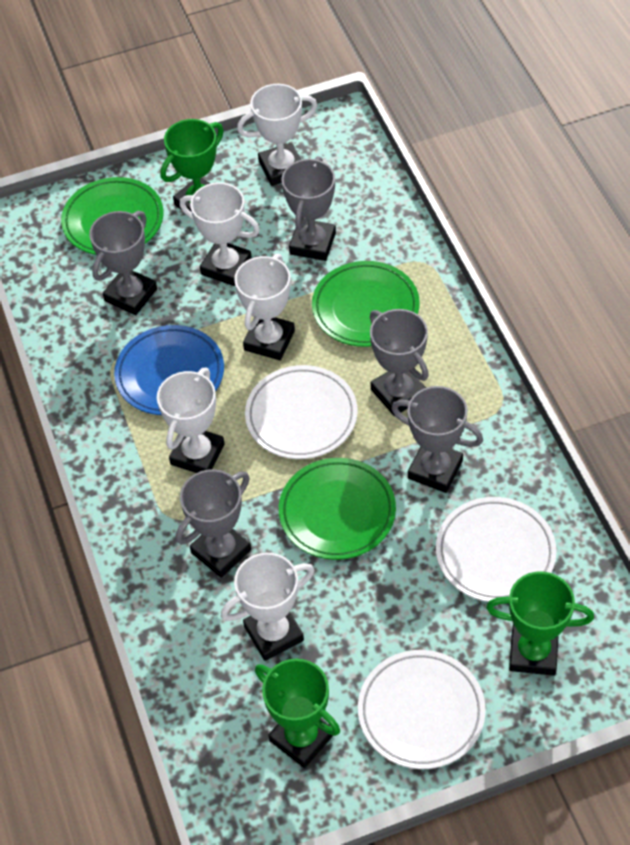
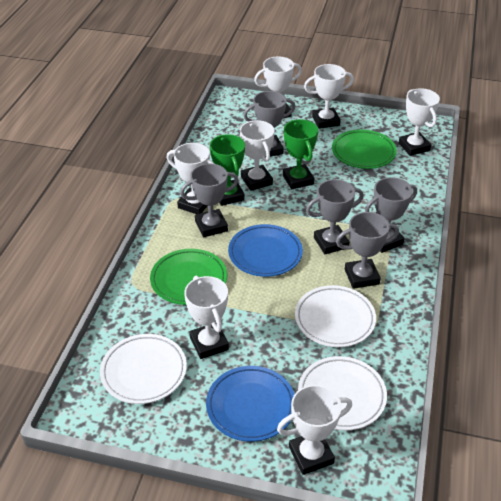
blue plate: 1 -> 2
green plate: 3 -> 2
green trophy: 3 -> 2
white trophy: 5 -> 7

